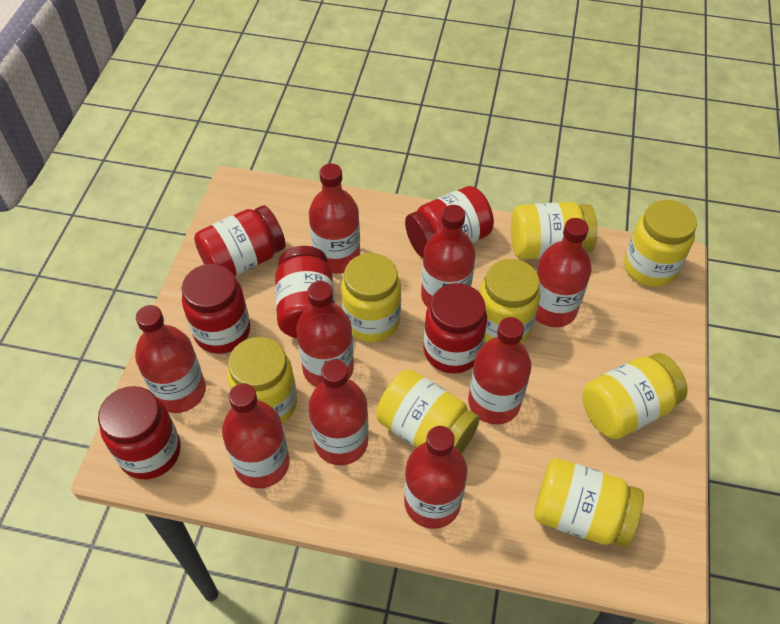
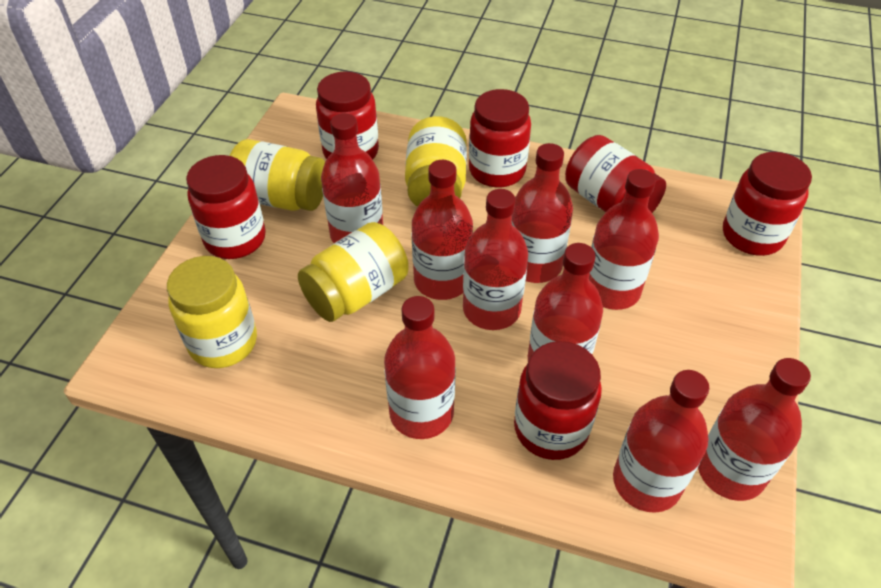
yellow jar: 8 -> 4

